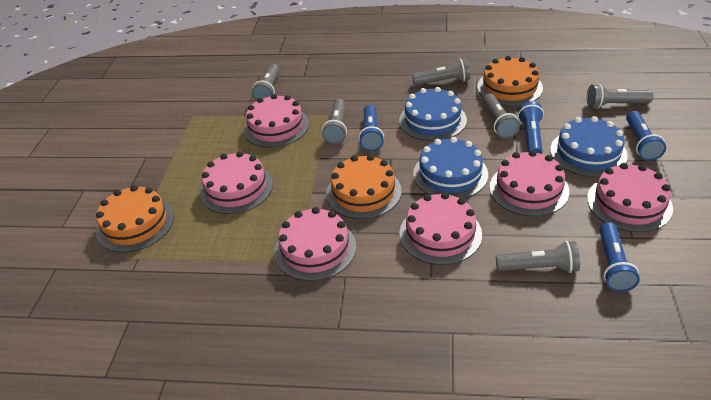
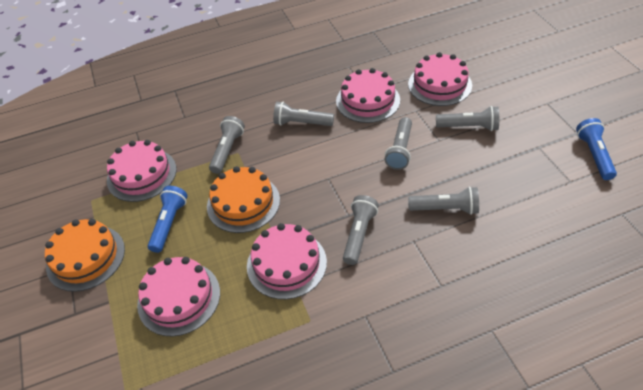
blue cake: 3 -> 0
blue flashlight: 4 -> 2
orange cake: 3 -> 2
pink cake: 6 -> 5

